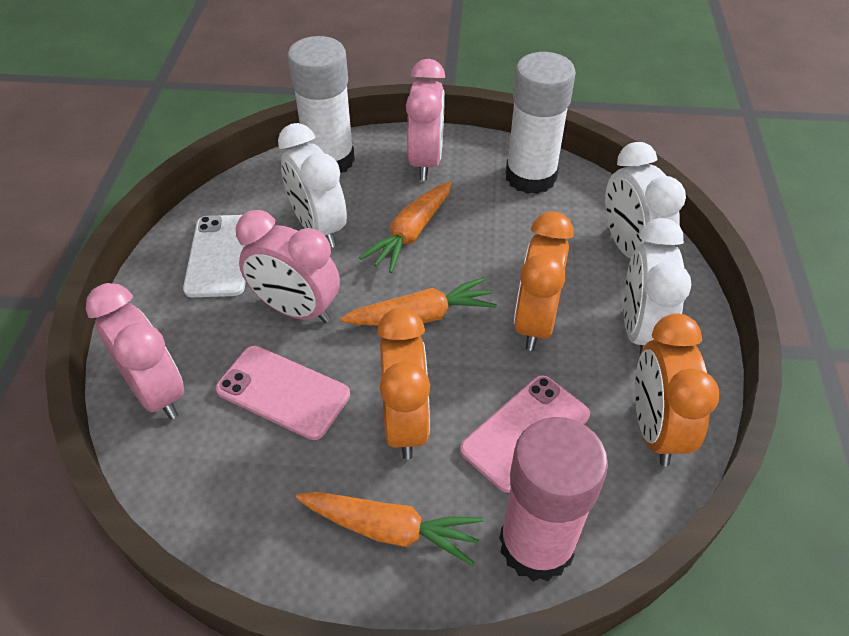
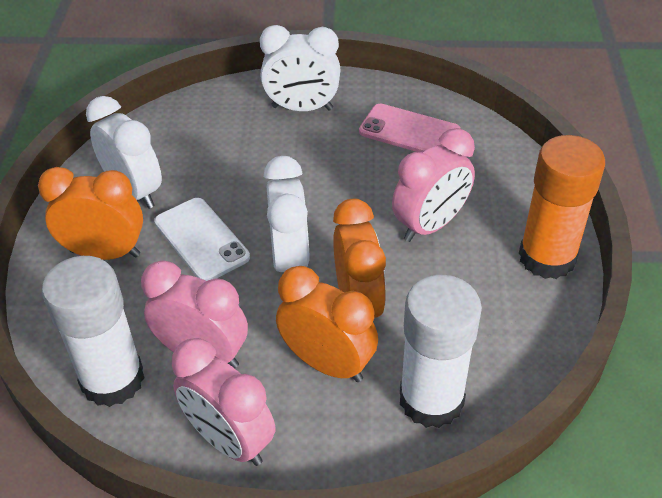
orange carrot: 3 -> 0
orange glue stick: 0 -> 1
pink glue stick: 1 -> 0
pink phone: 2 -> 1

